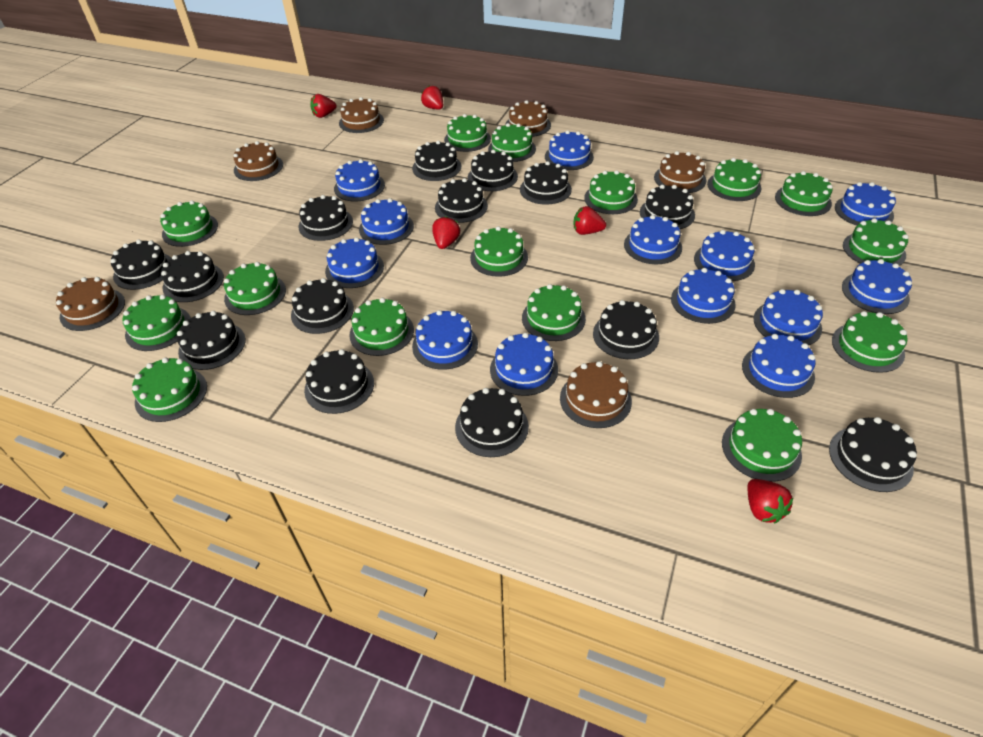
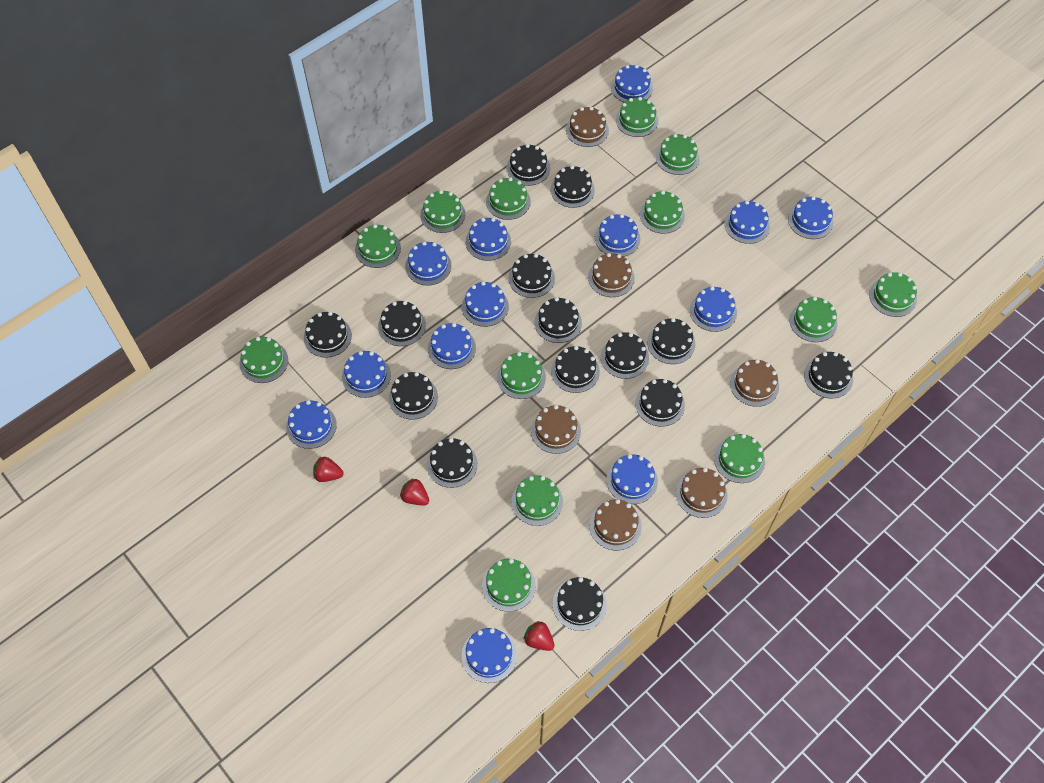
green cake: 15 -> 13
red strawberry: 5 -> 3

